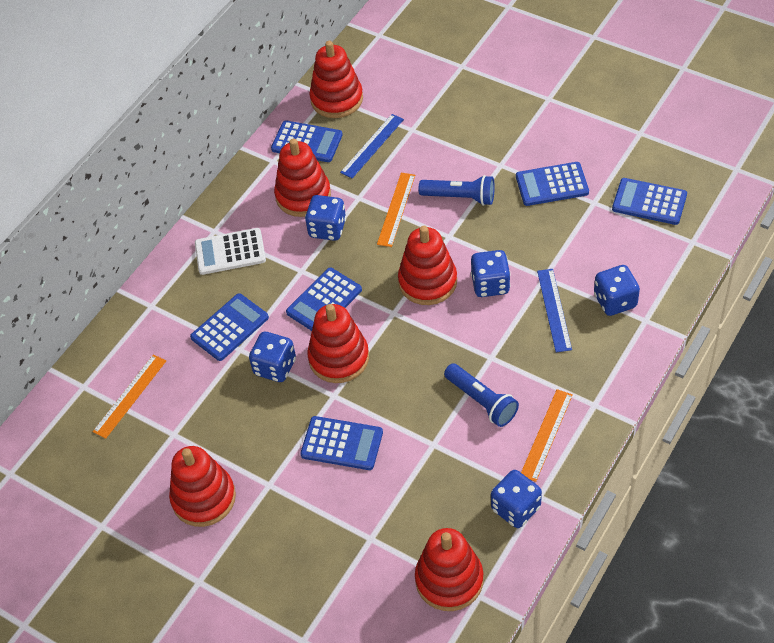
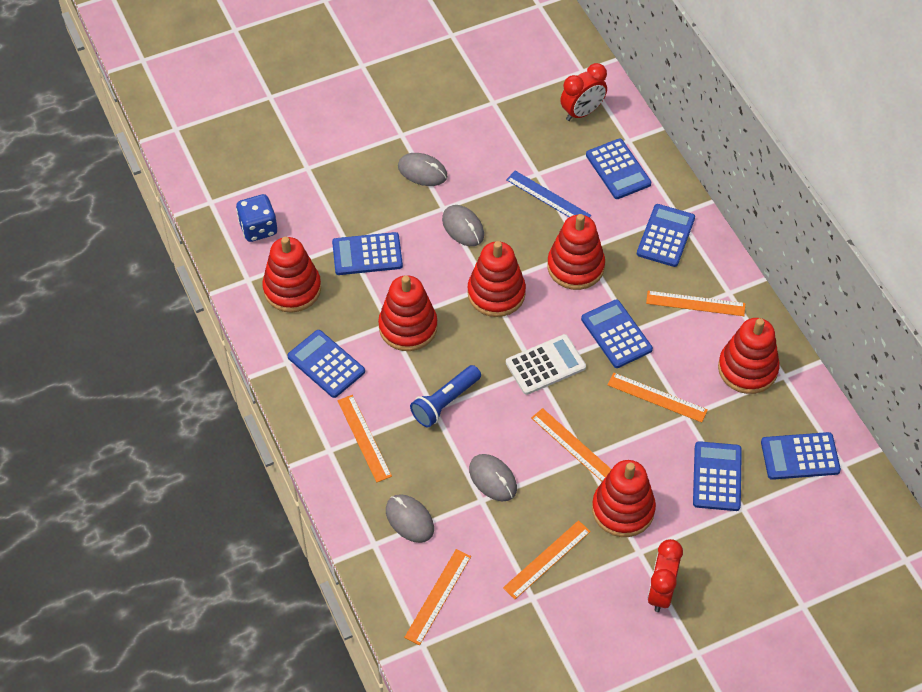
blue calculator: 6 -> 7
blue dice: 5 -> 1
blue flashlight: 2 -> 1
blue ruler: 2 -> 1
grey mouse: 0 -> 4
orange ruler: 3 -> 6
red clock: 0 -> 2

